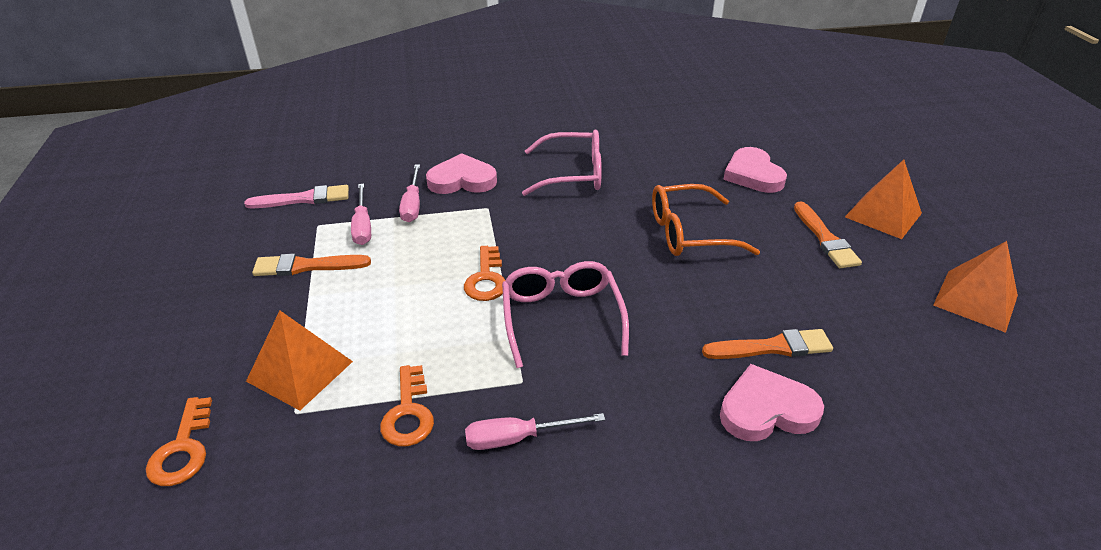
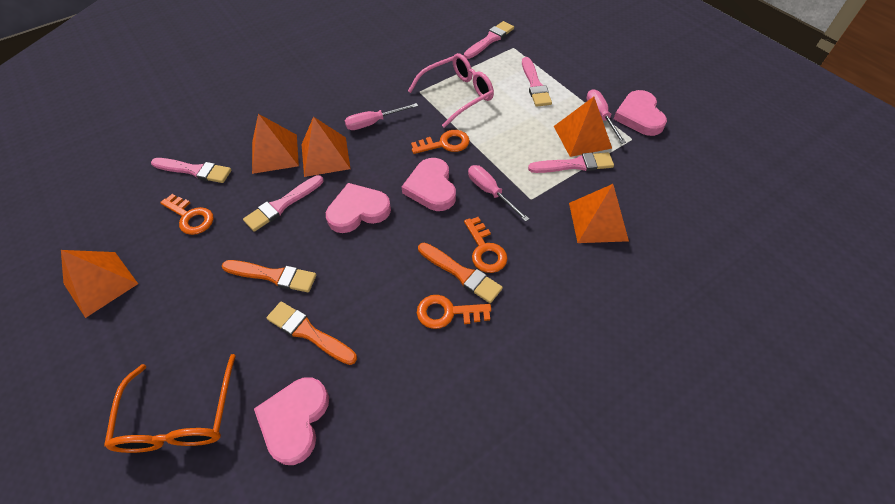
orange key: 3 -> 4
orange pyramid: 3 -> 5
pink brush: 1 -> 5
pink glasses: 2 -> 1
pink heart: 3 -> 4

